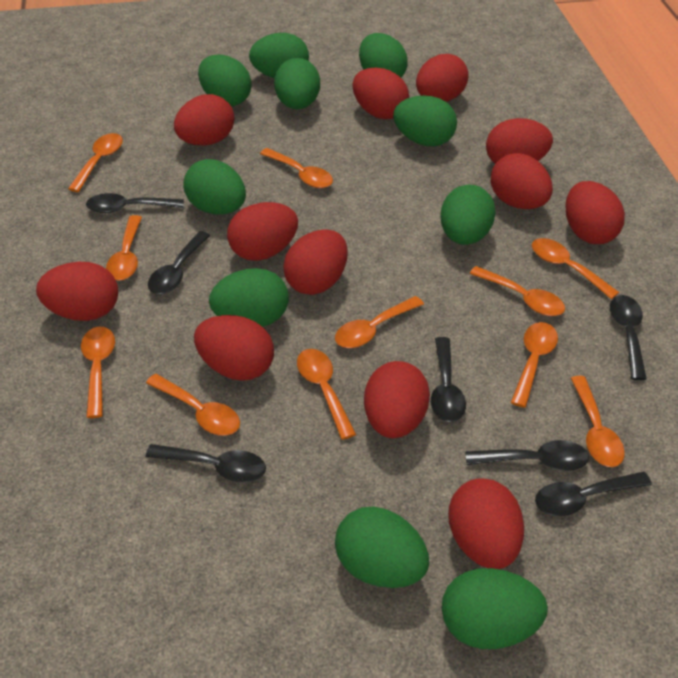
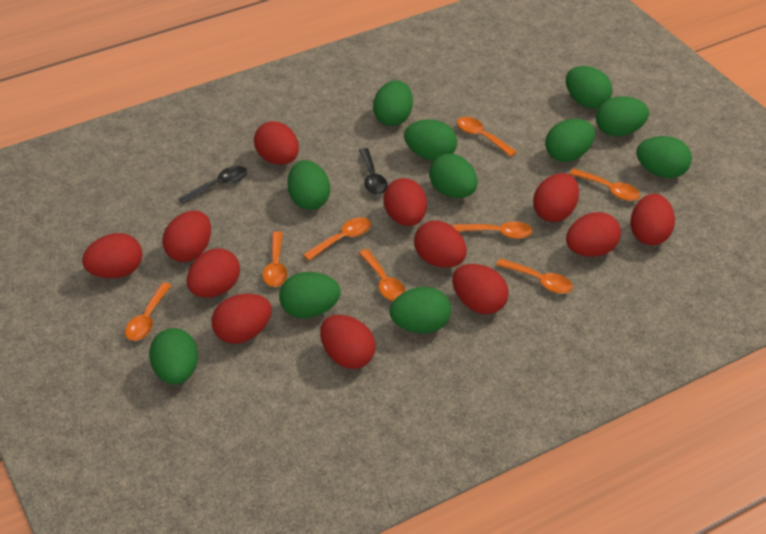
black spoon: 7 -> 2
green egg: 10 -> 11
orange spoon: 11 -> 8

